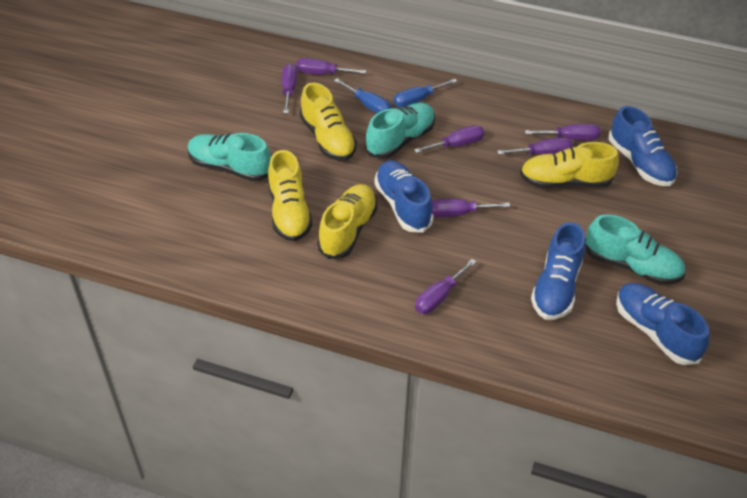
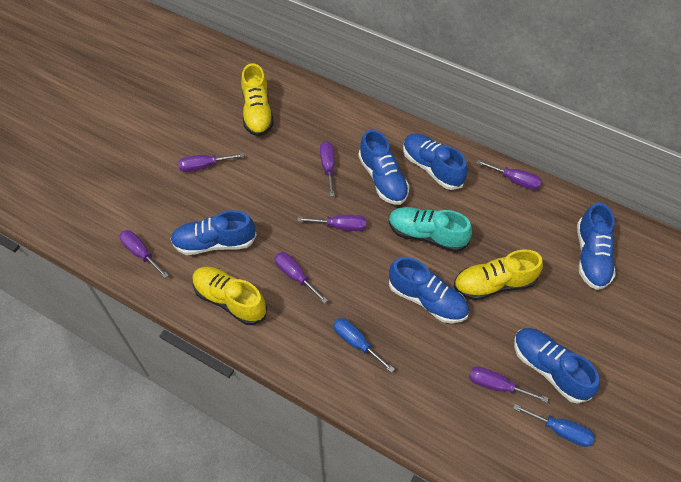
blue shoe: 4 -> 6
turquoise shoe: 3 -> 1
yellow shoe: 4 -> 3

